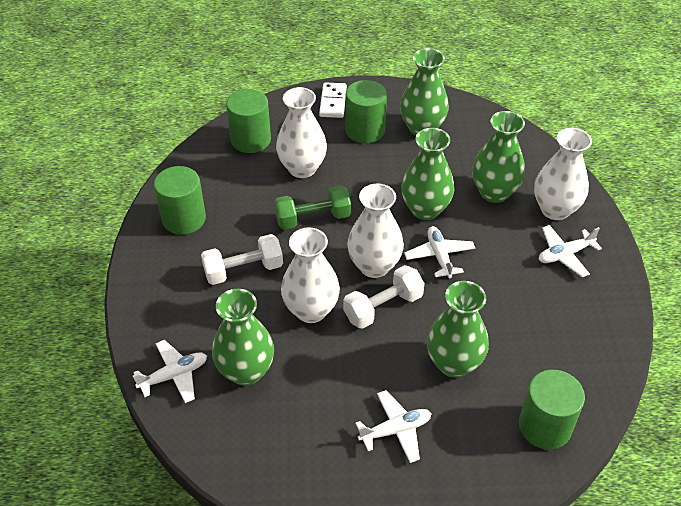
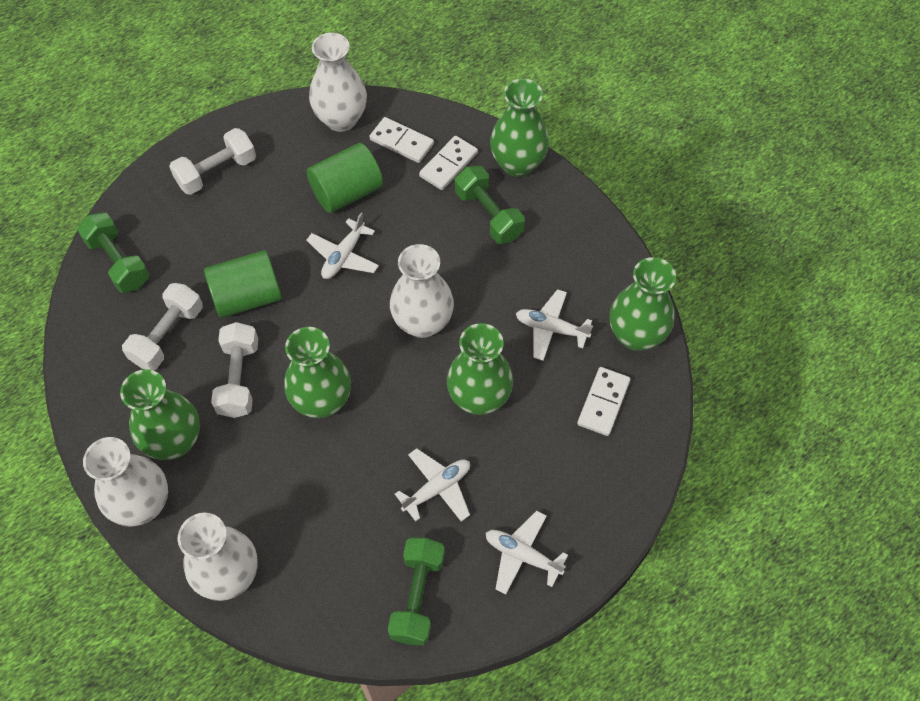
green cylinder: 4 -> 2
green dumbbell: 1 -> 3
white domino: 1 -> 3
white dumbbell: 2 -> 3

